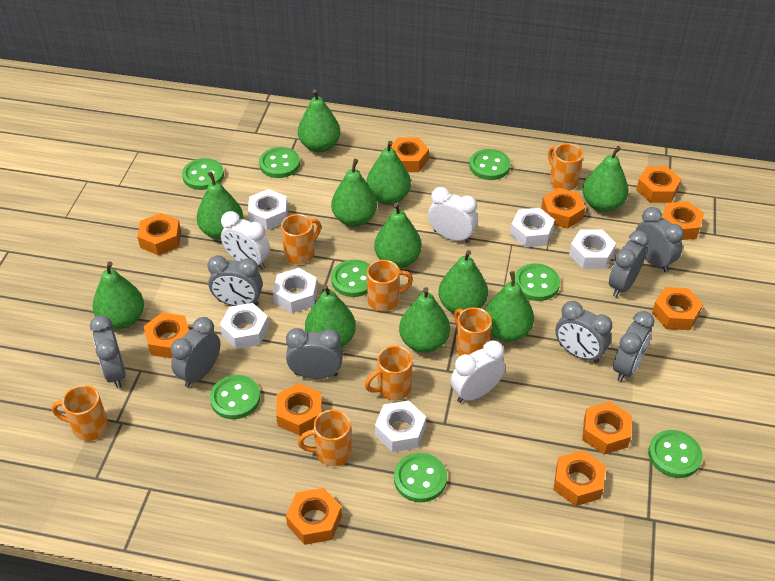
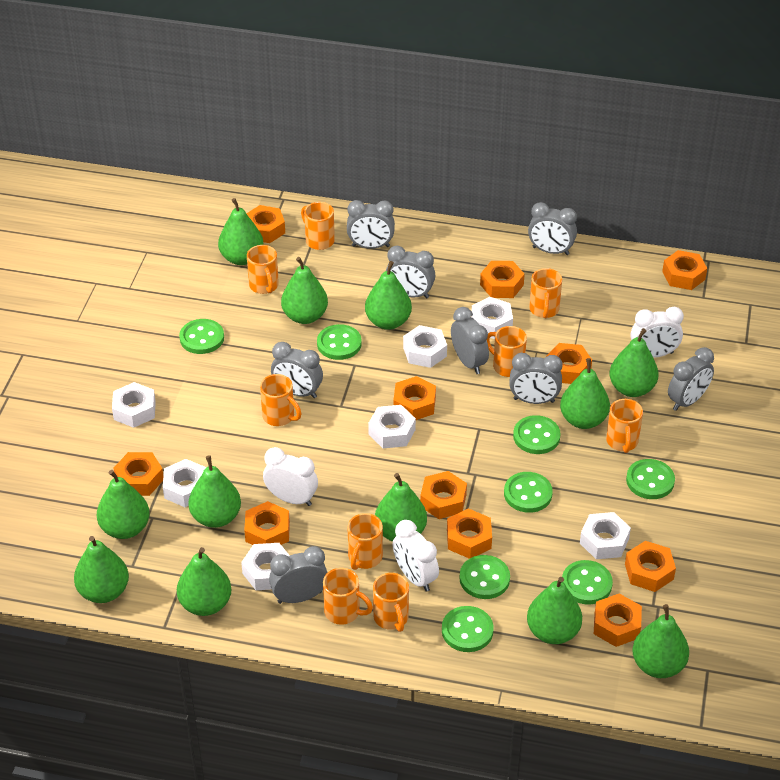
green pear: 11 -> 12
orange mug: 7 -> 9
white nut: 6 -> 7

